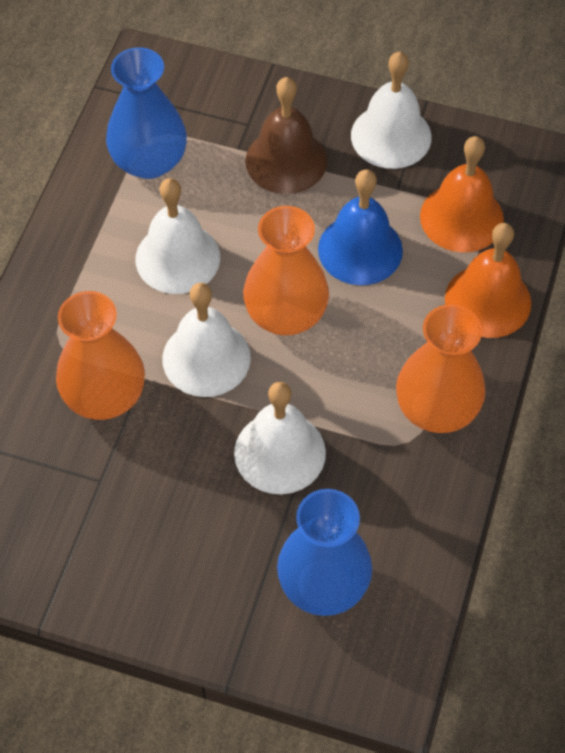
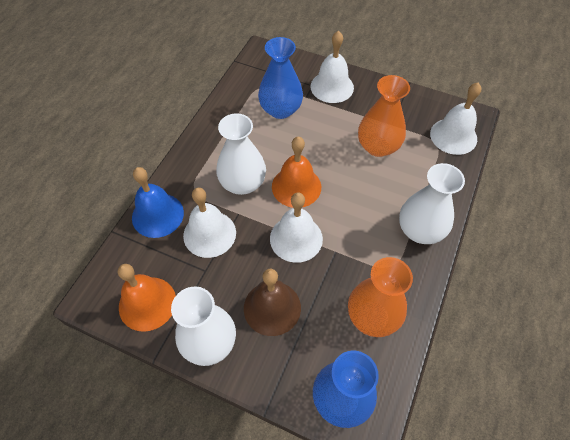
orange vase: 3 -> 2
white vase: 0 -> 3

